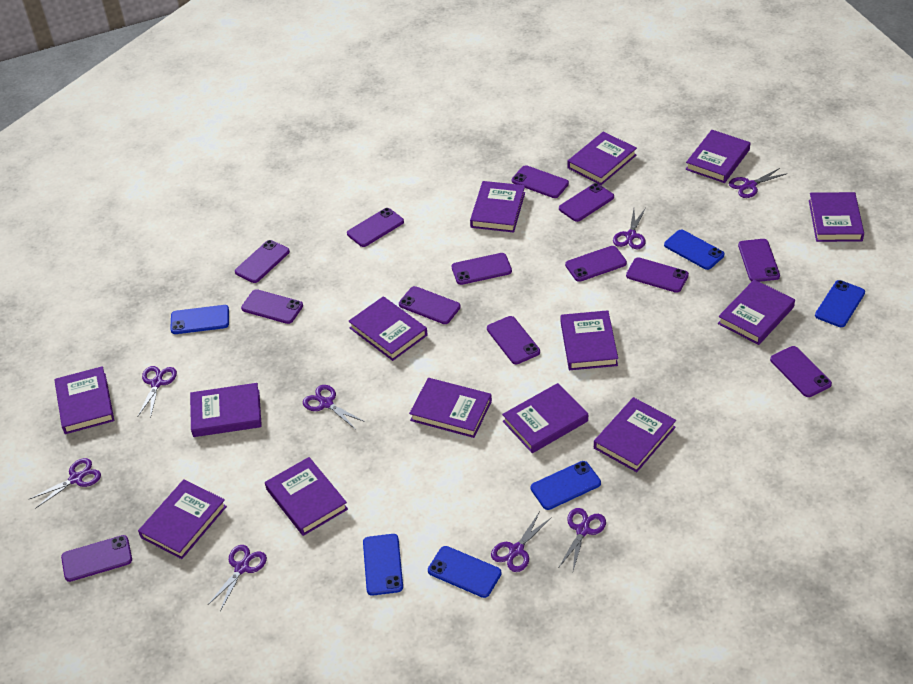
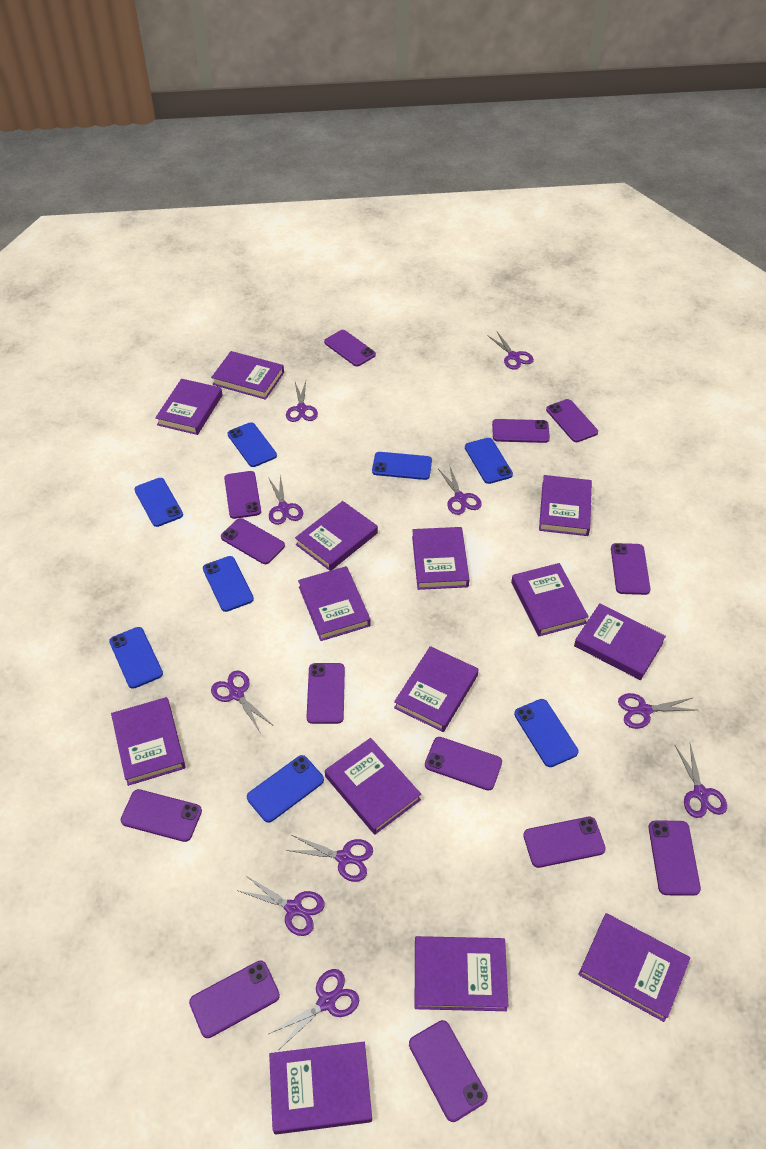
blue phone: 6 -> 8
purple scissors: 8 -> 10

